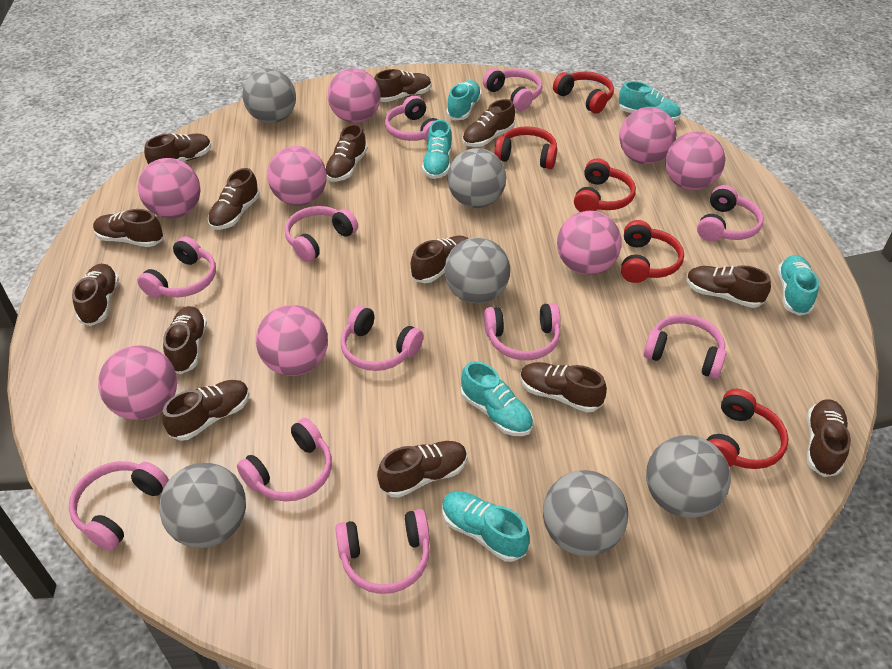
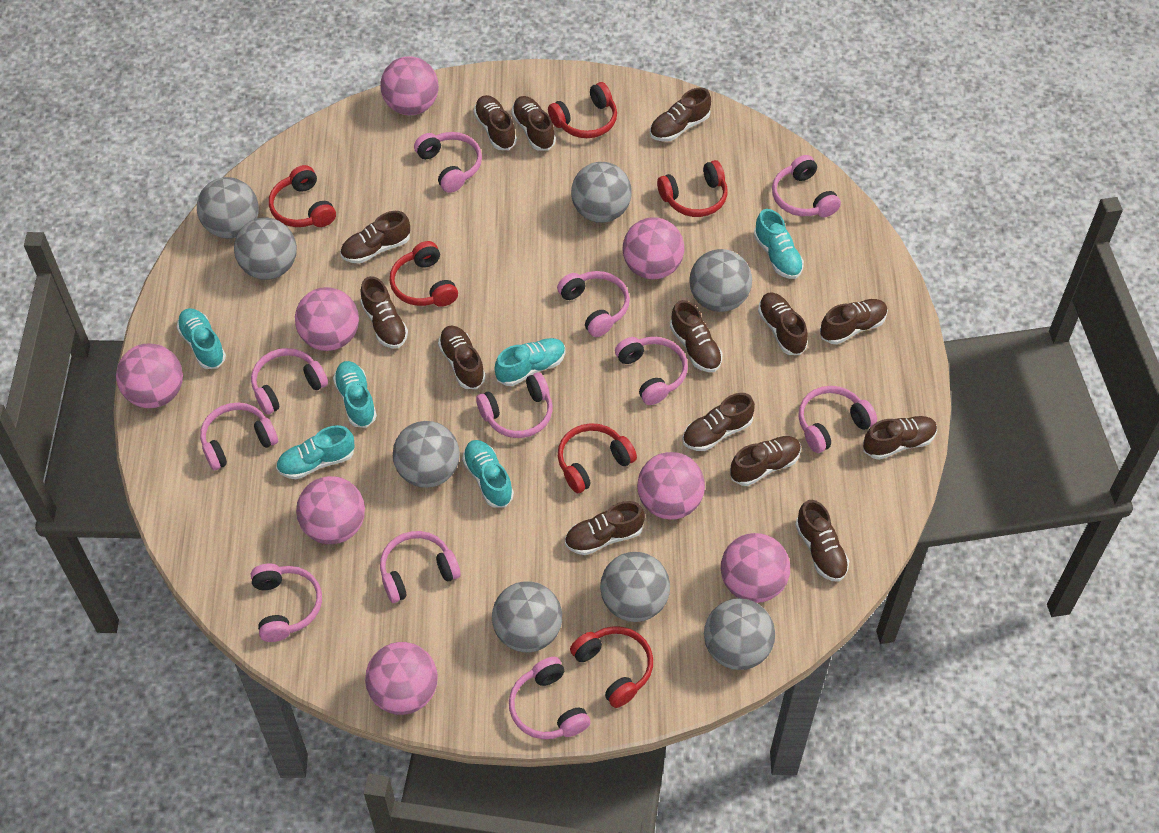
grey ball: 6 -> 8
red headphones: 5 -> 6

